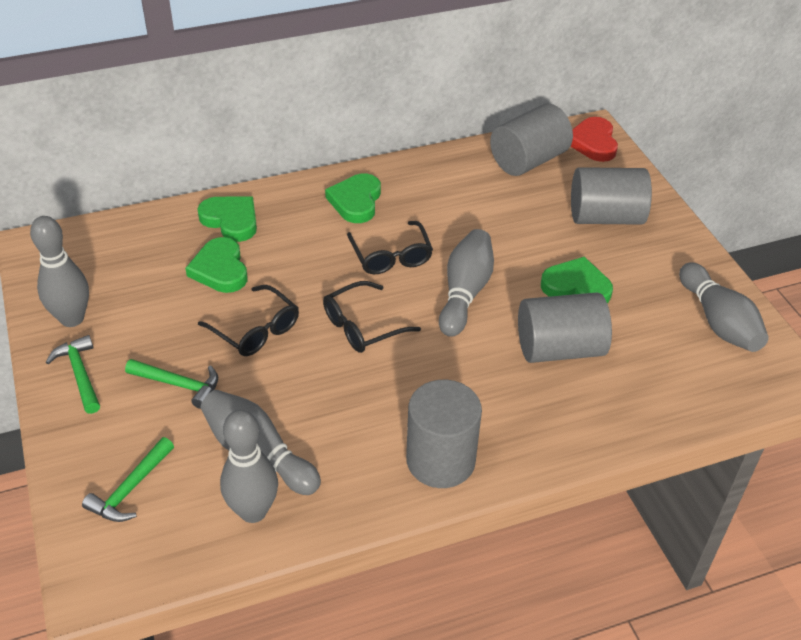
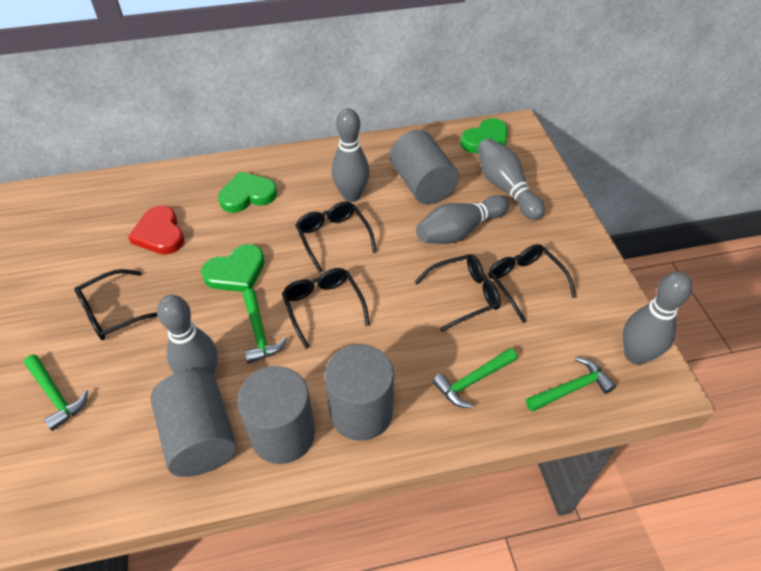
black glasses: 3 -> 5
green hammer: 3 -> 4
green heart: 4 -> 3

